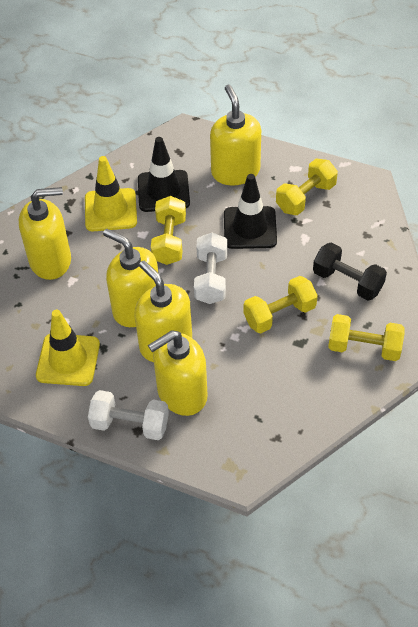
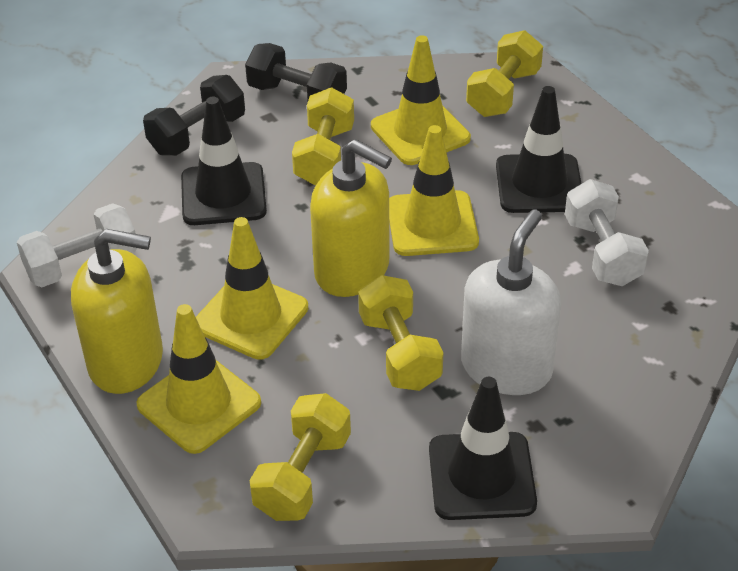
black dumbbell: 1 -> 2
black traffic cone: 2 -> 3
white soap dispenser: 0 -> 1
yellow soap dispenser: 5 -> 2
yellow traffic cone: 2 -> 4

